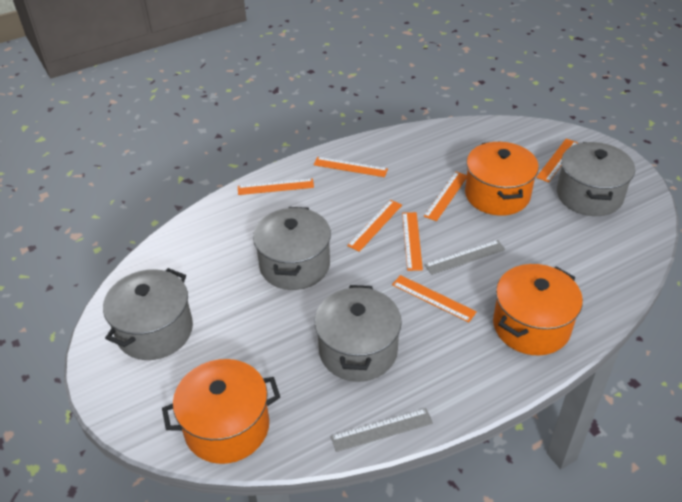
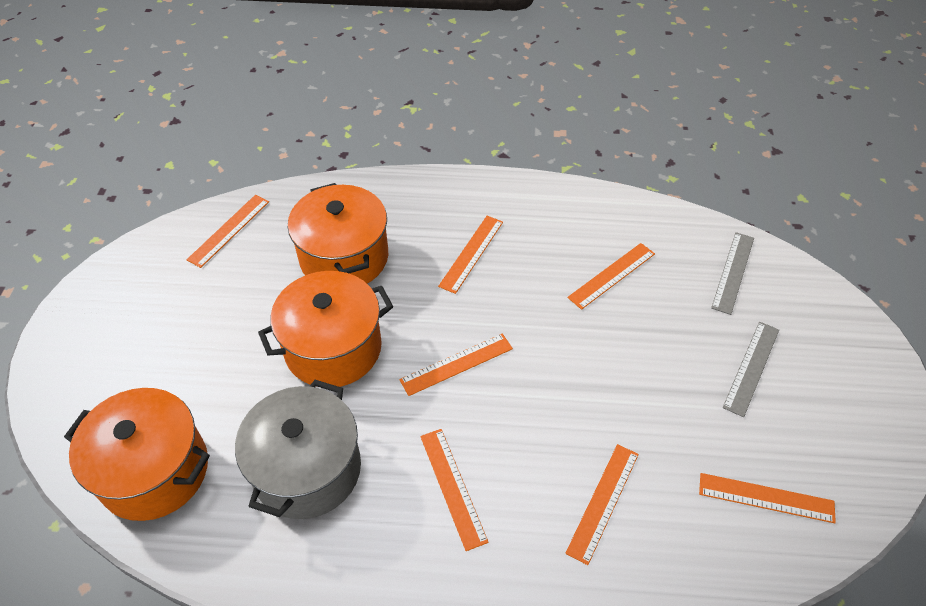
grey pot: 4 -> 1

